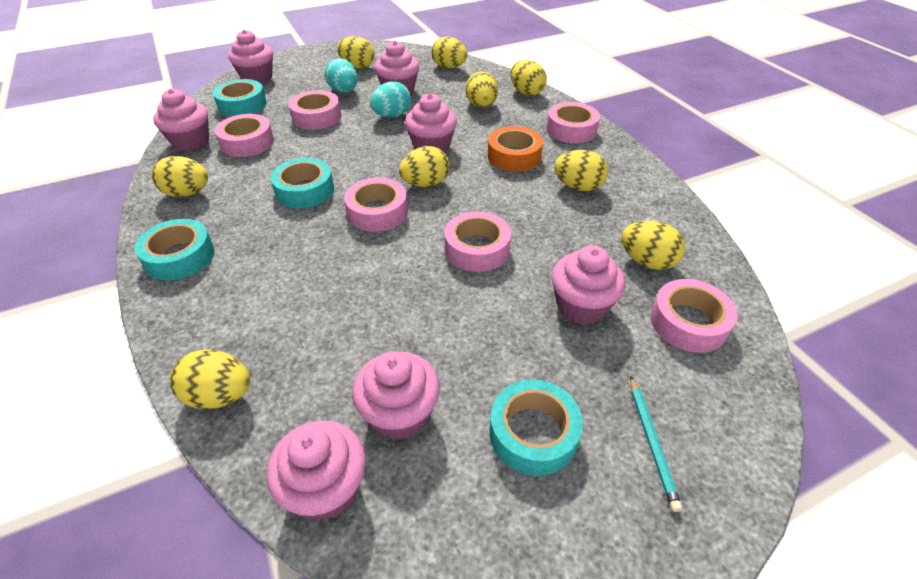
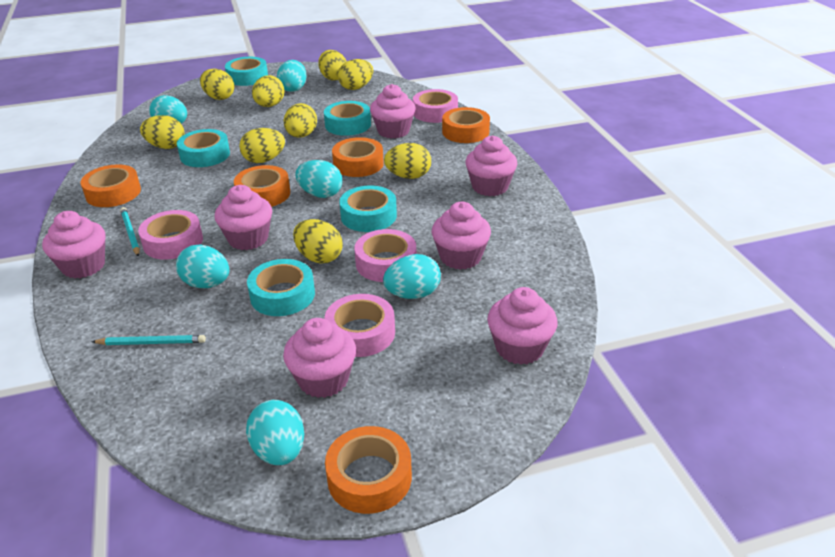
orange tape: 1 -> 5
pink tape: 6 -> 4
turquoise egg: 2 -> 6
turquoise pencil: 1 -> 2
turquoise tape: 4 -> 5

